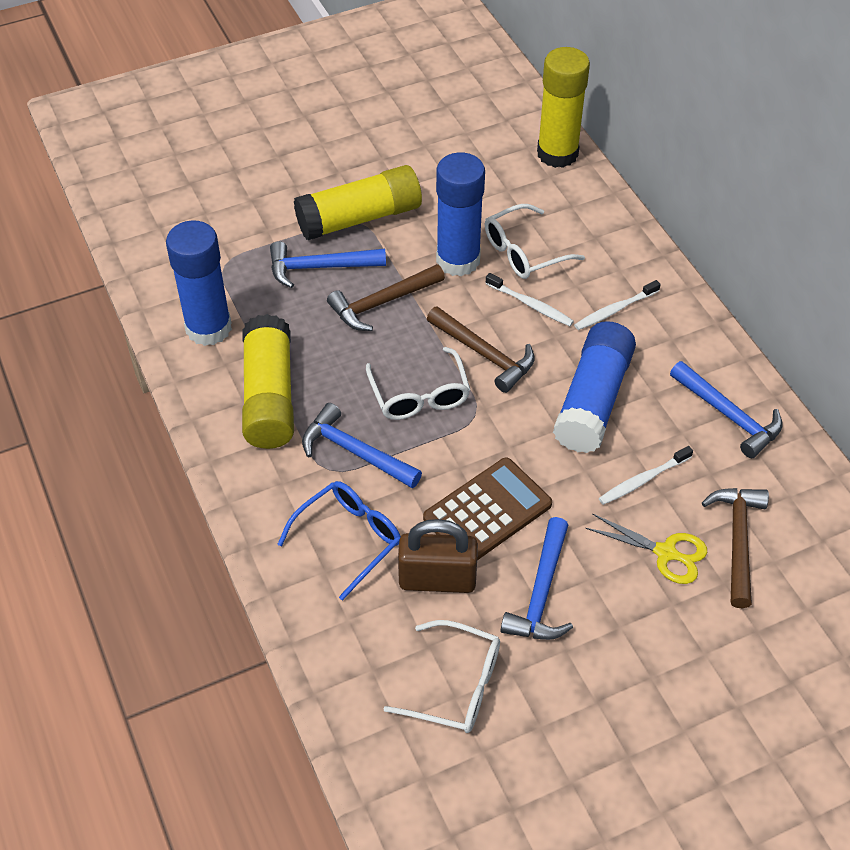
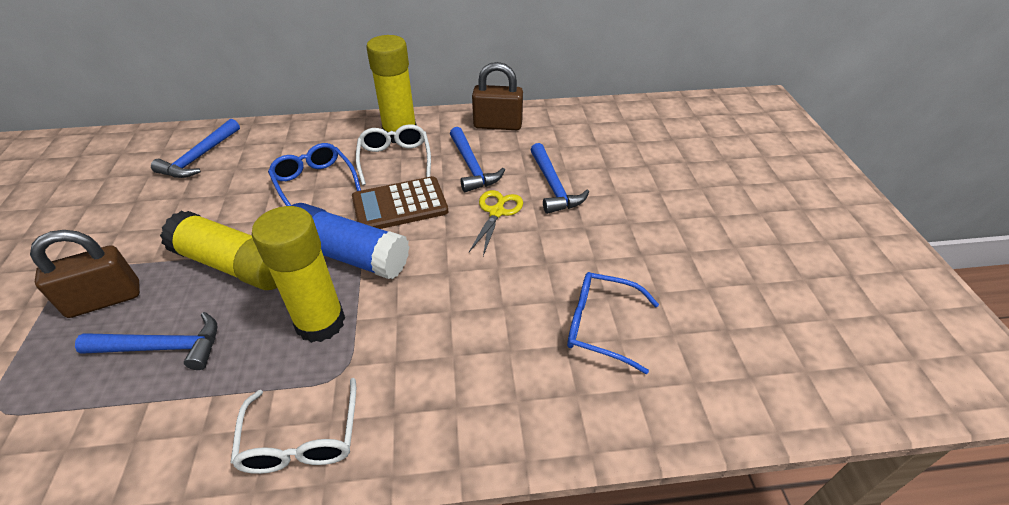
blue glasses: 1 -> 2
blue glue stick: 3 -> 1
brown hammer: 3 -> 0
brown padlock: 1 -> 2
white glasses: 3 -> 2
white toothbrush: 3 -> 0

